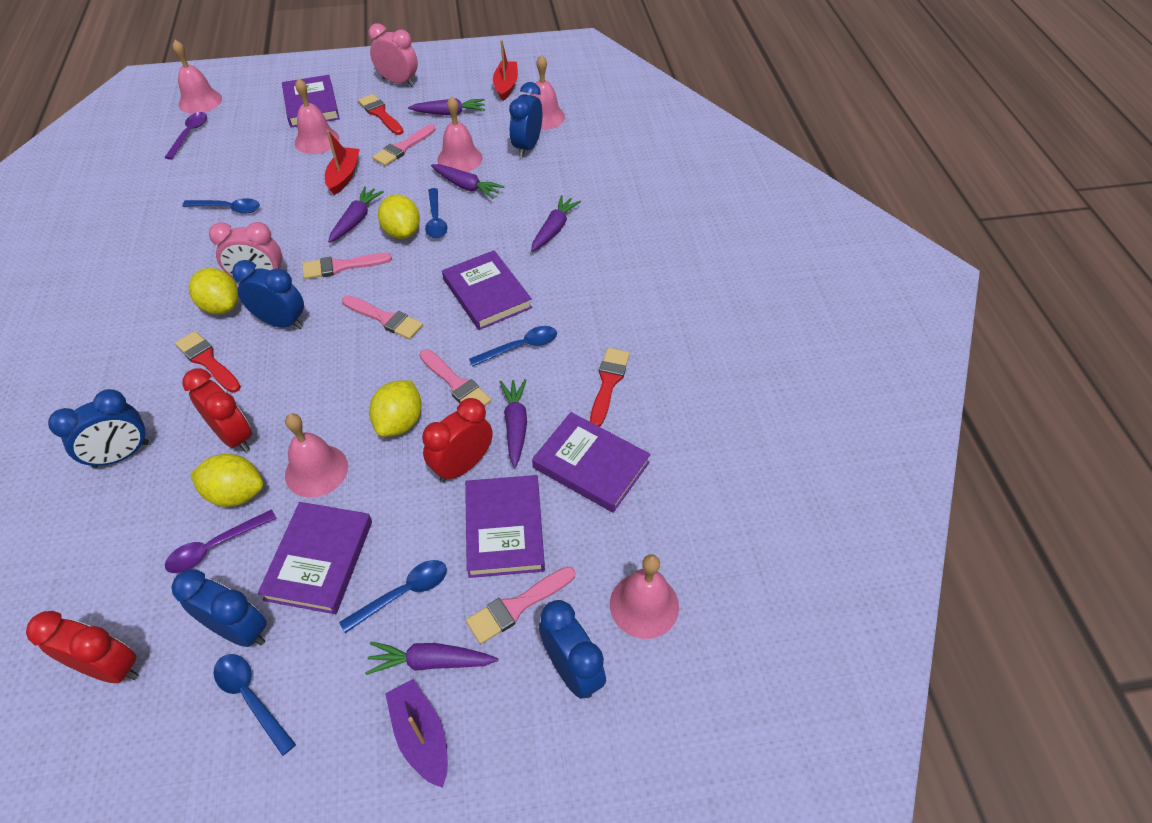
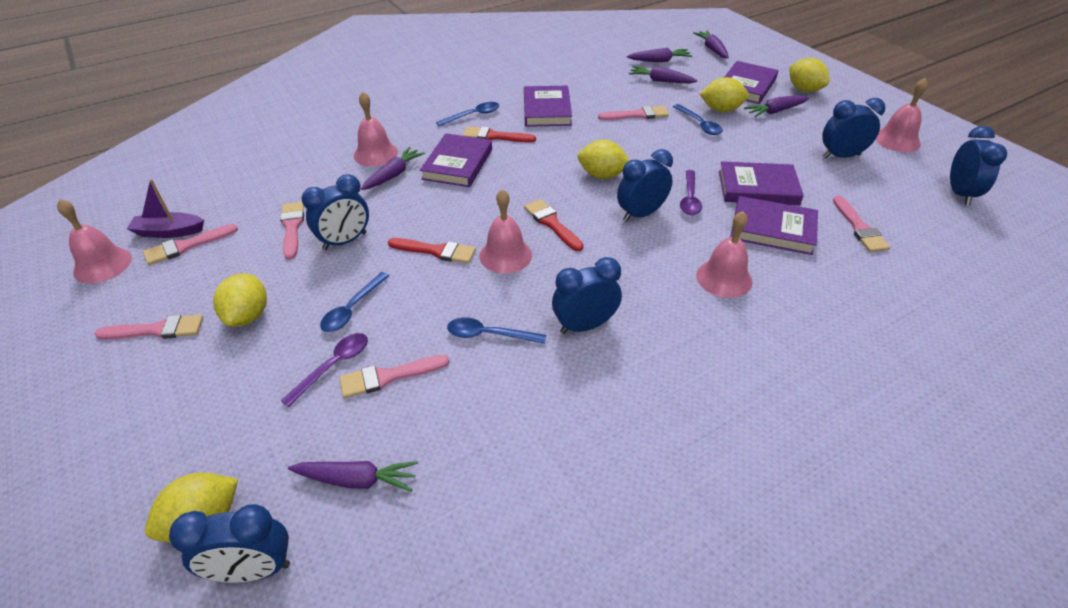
blue clock: 5 -> 6
blue spoon: 5 -> 4
pink bell: 6 -> 5
pink brush: 5 -> 6
pink clock: 2 -> 0
red boat: 2 -> 0
red clock: 3 -> 0
yellow lemon: 4 -> 5

